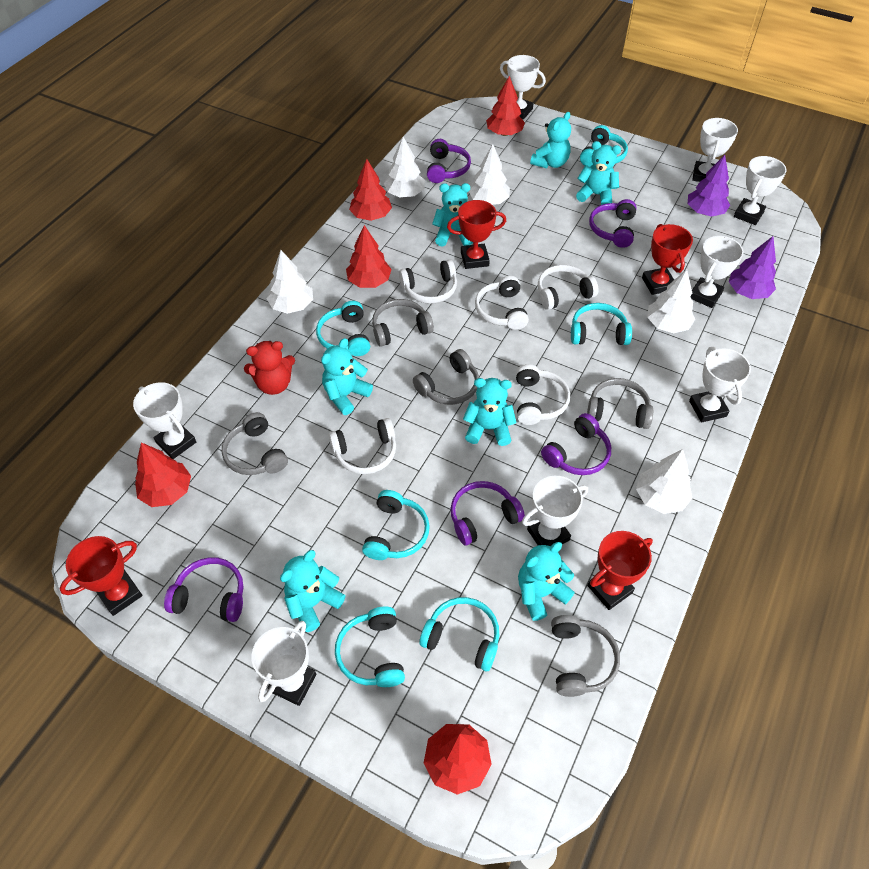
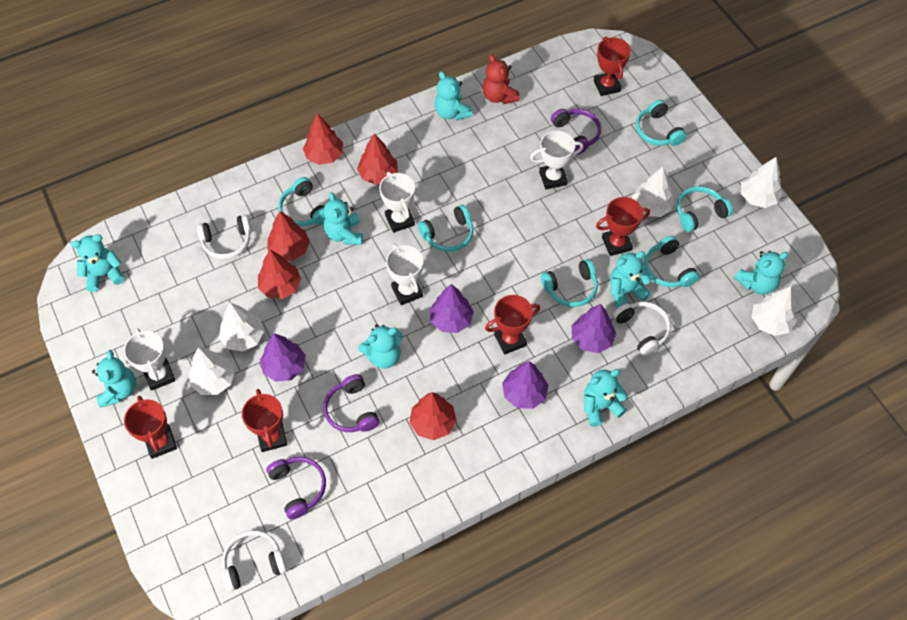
grey headphones: 5 -> 0
purple headphones: 5 -> 3
purple tree: 2 -> 4
red trophy: 4 -> 5
turquoise teddy bear: 7 -> 8
white headphones: 5 -> 3
white trophy: 8 -> 4

